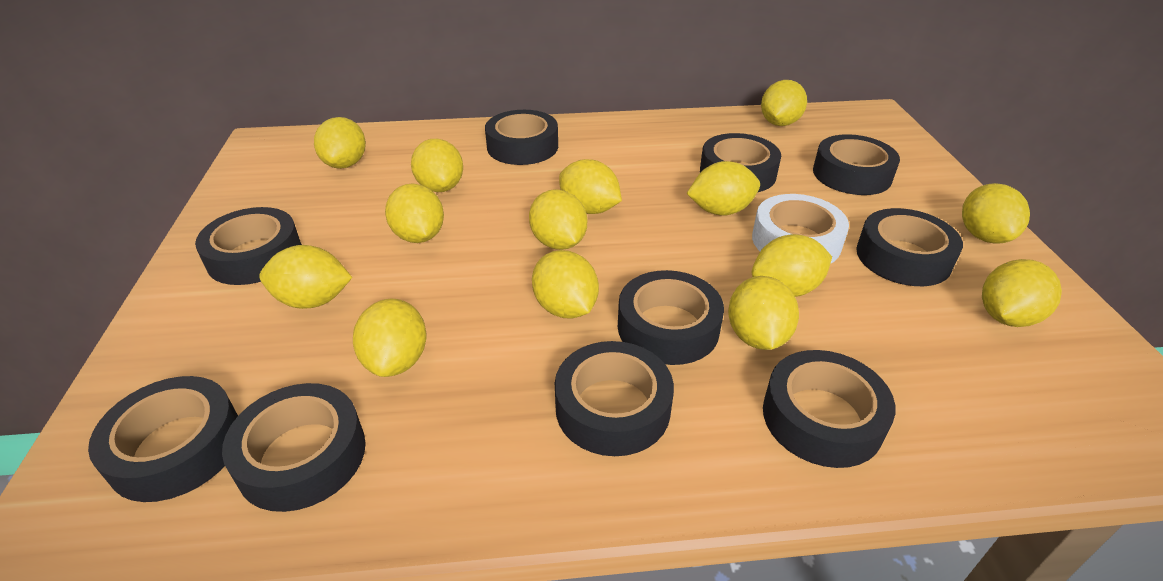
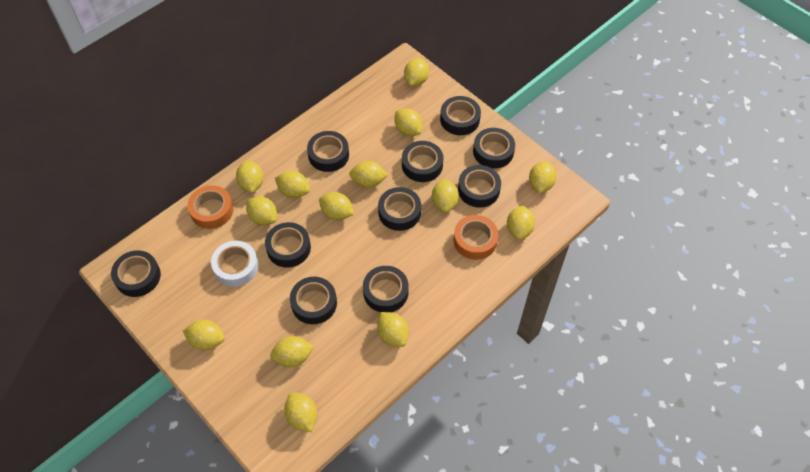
orange tape: 0 -> 2

